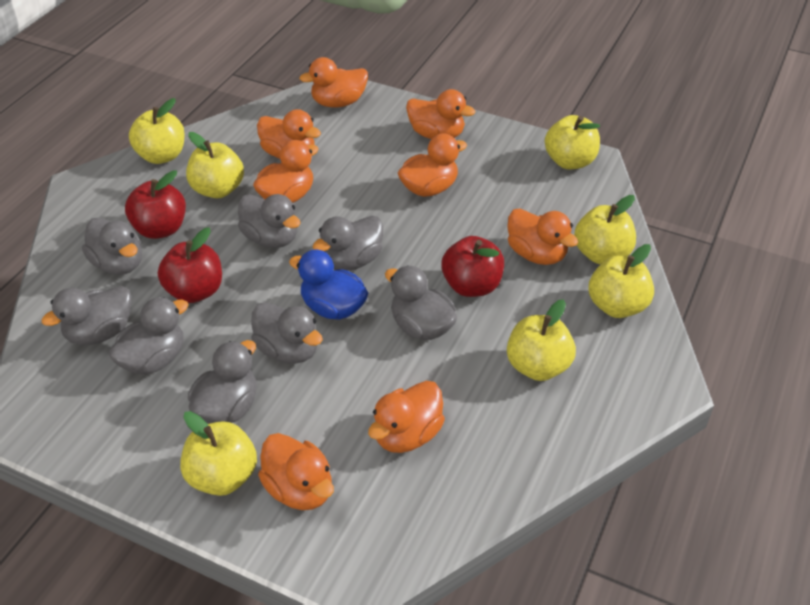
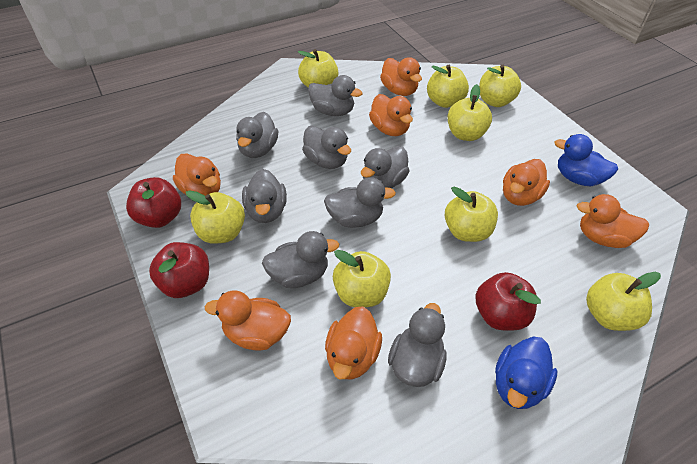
blue duck: 1 -> 2
orange duck: 8 -> 7
yellow apple: 7 -> 8

